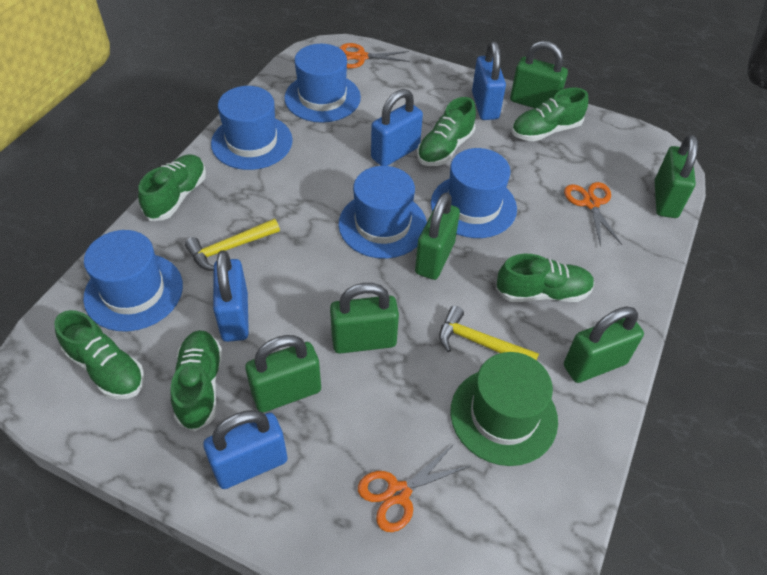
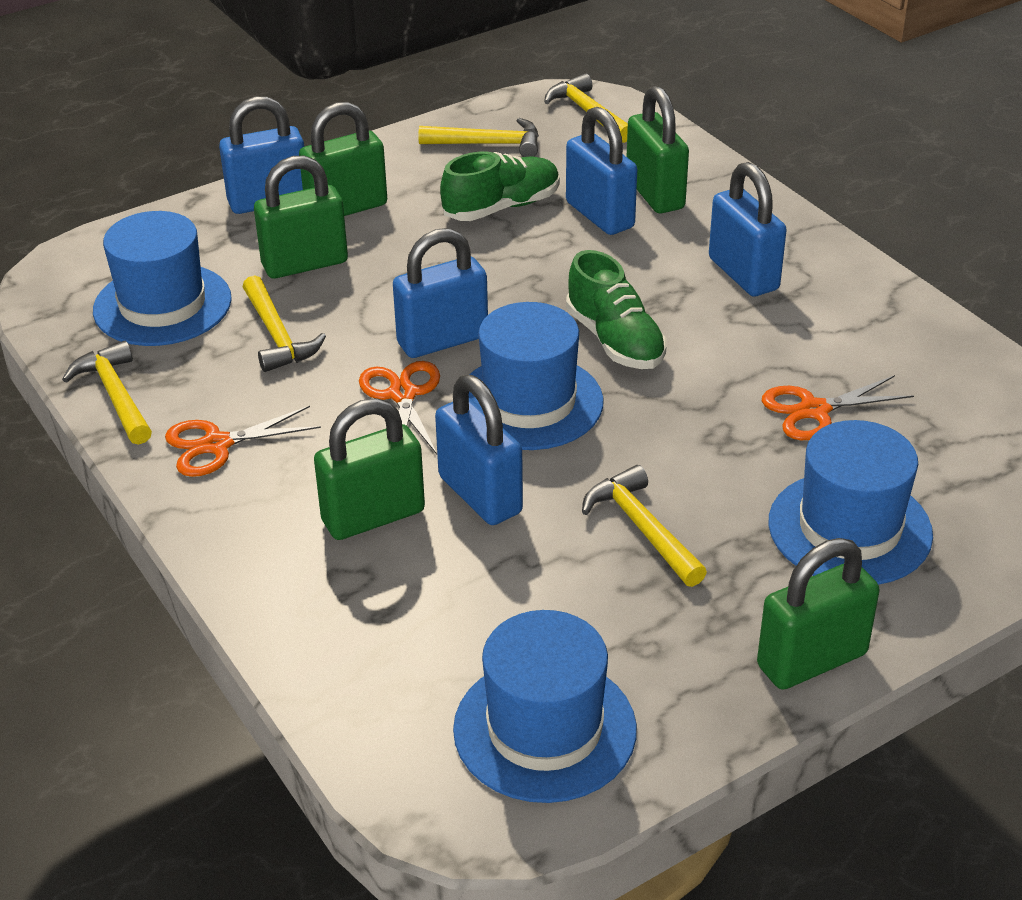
blue hat: 5 -> 4
blue padlock: 4 -> 5
green hat: 1 -> 0
green padlock: 6 -> 5
green shoe: 6 -> 2
yellow hammer: 2 -> 5

